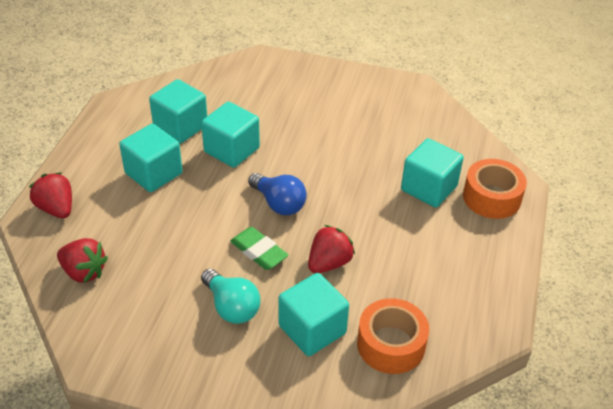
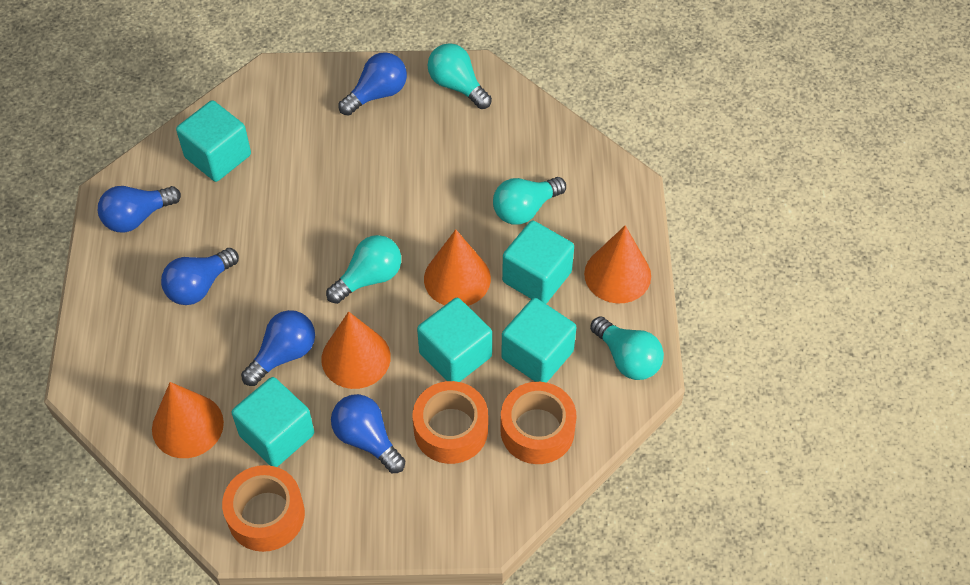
blue light bulb: 1 -> 5
green eraser: 1 -> 0
orange cone: 0 -> 4
orange tape: 2 -> 3
red strawberry: 3 -> 0
turquoise light bulb: 1 -> 4

